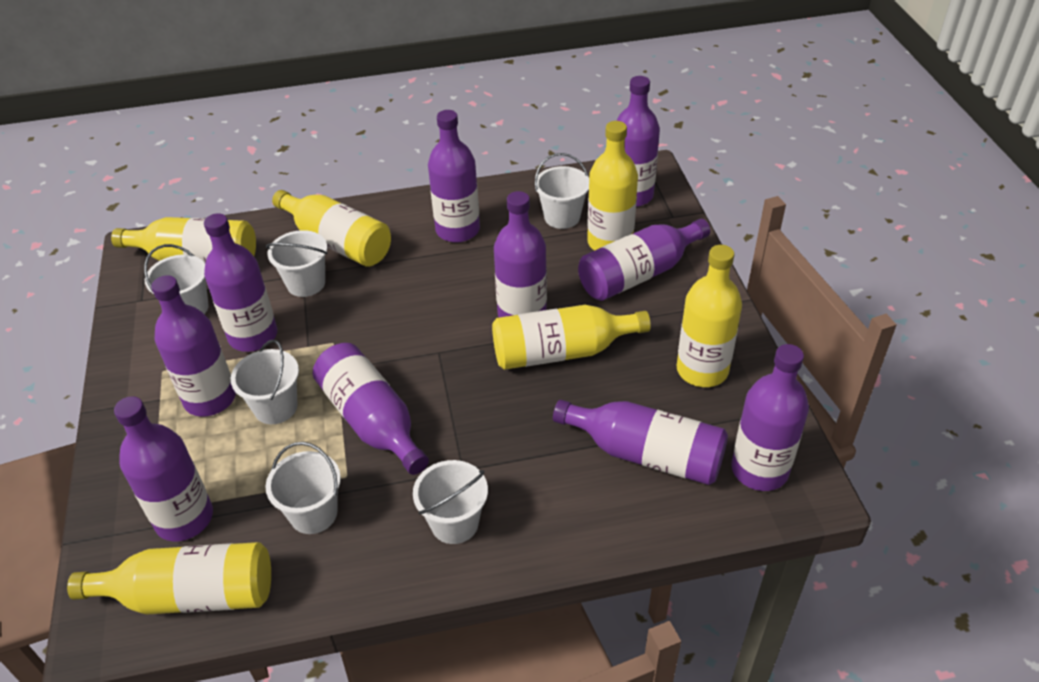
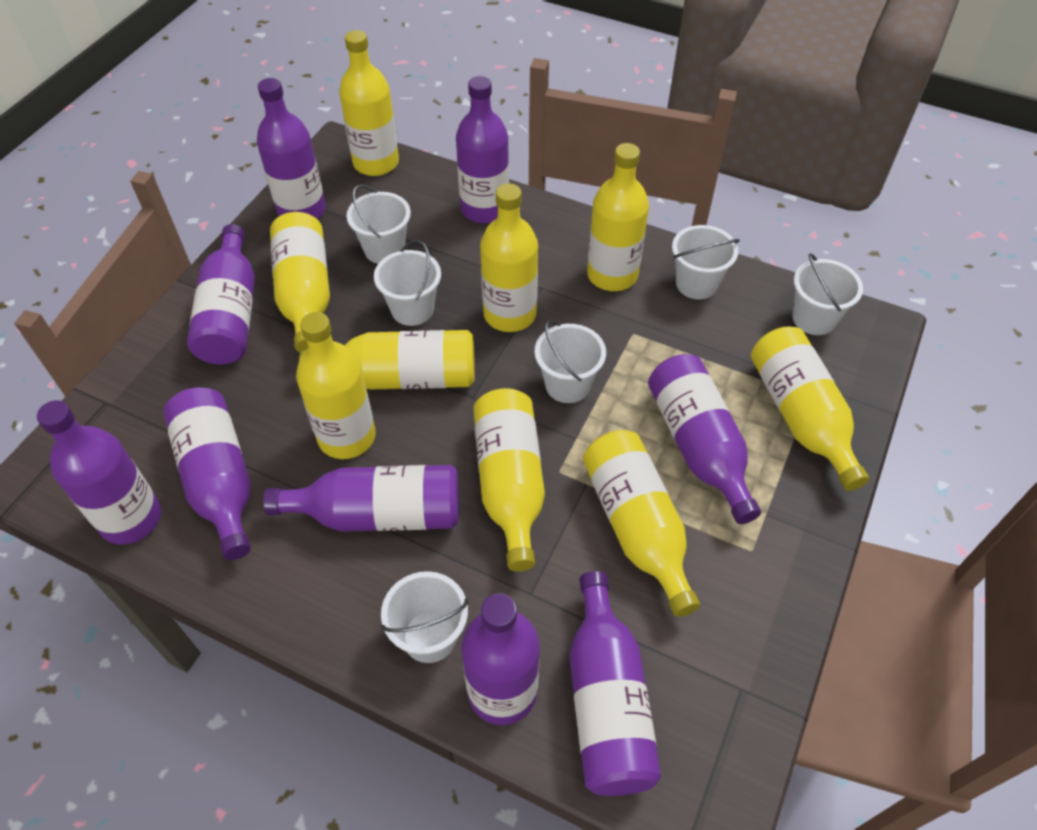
purple bottle: 10 -> 9
yellow bottle: 6 -> 9

